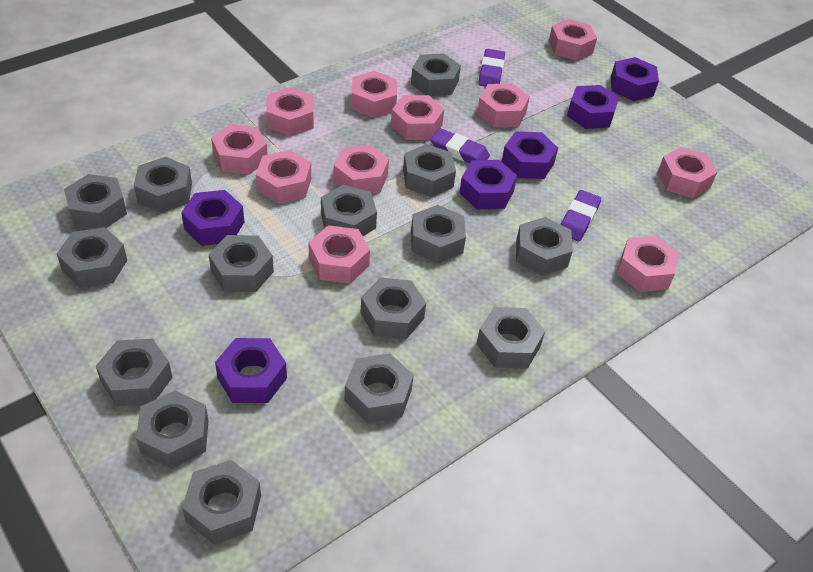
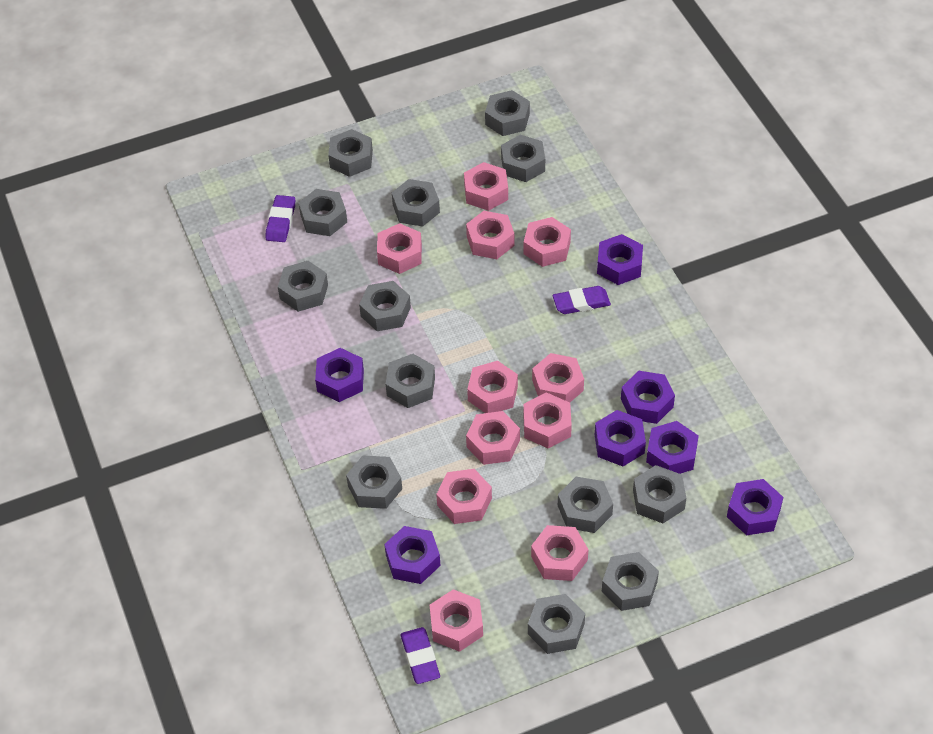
grey nut: 15 -> 13
purple nut: 6 -> 7

